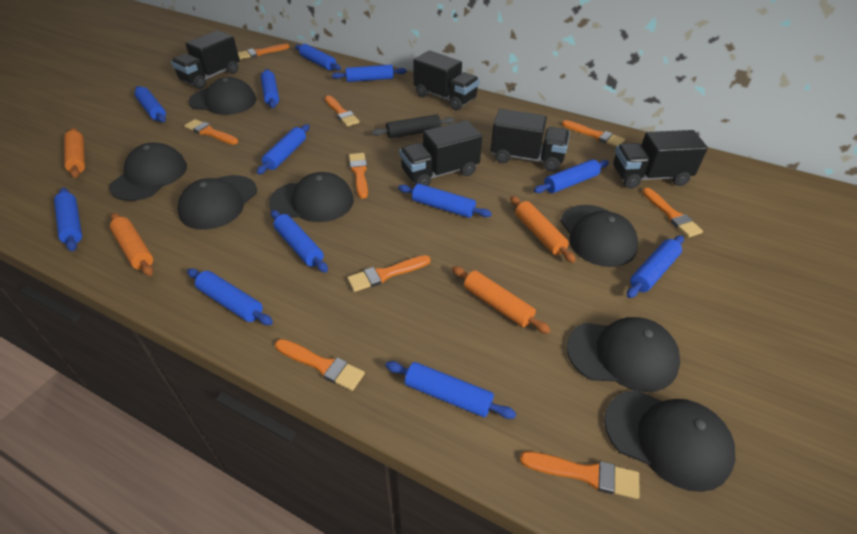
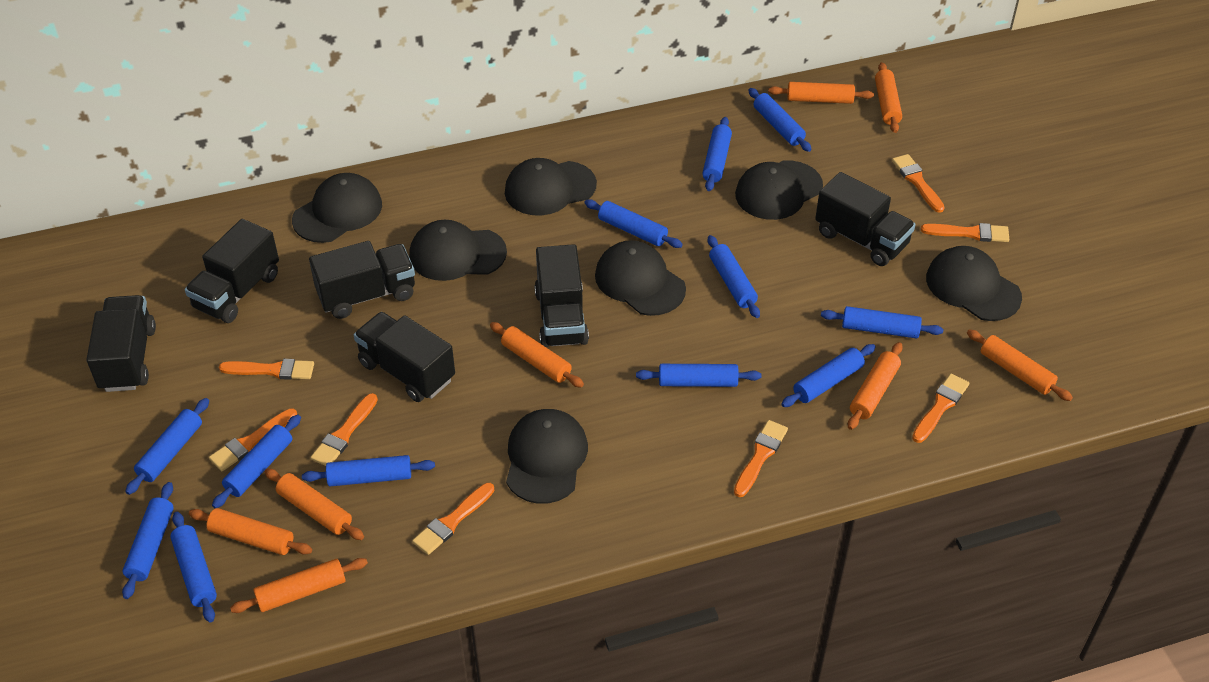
black rolling pin: 1 -> 0
black truck: 5 -> 6
orange brush: 9 -> 8
orange rolling pin: 4 -> 8

